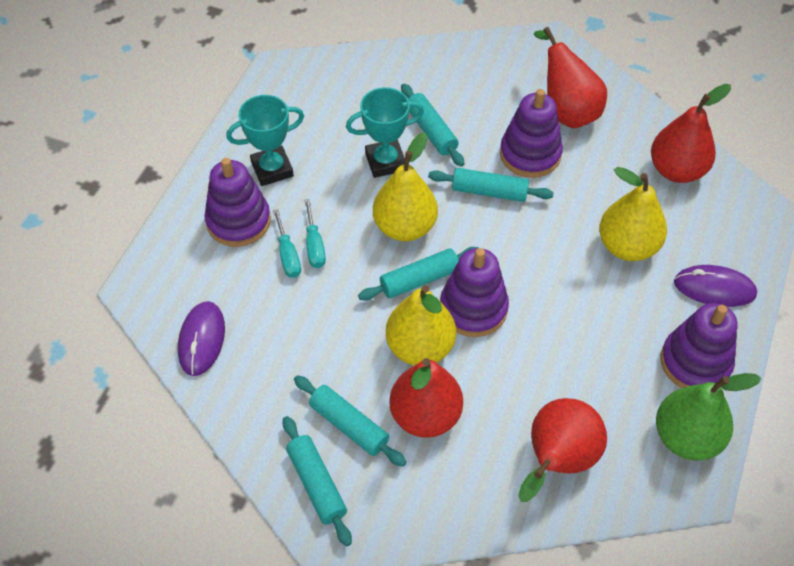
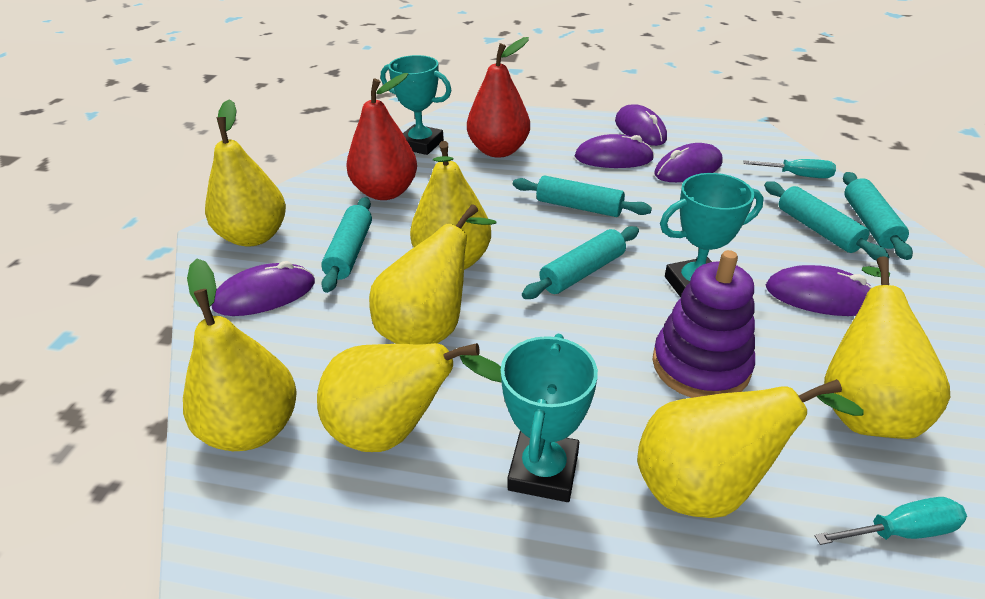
green pear: 1 -> 0
purple mouse: 2 -> 5
purple stacking toy: 4 -> 1
red pear: 4 -> 2
turquoise trophy: 2 -> 3
yellow pear: 3 -> 7

